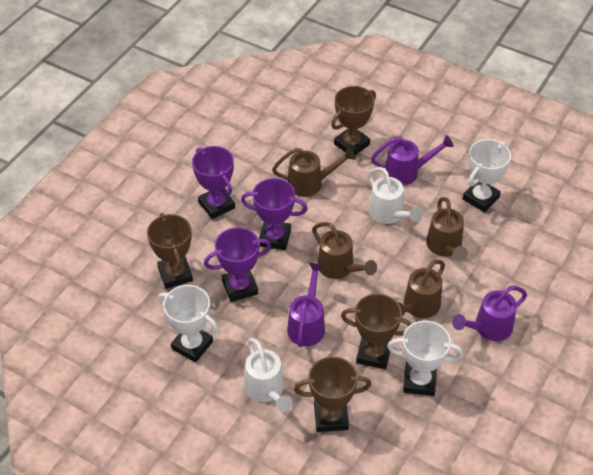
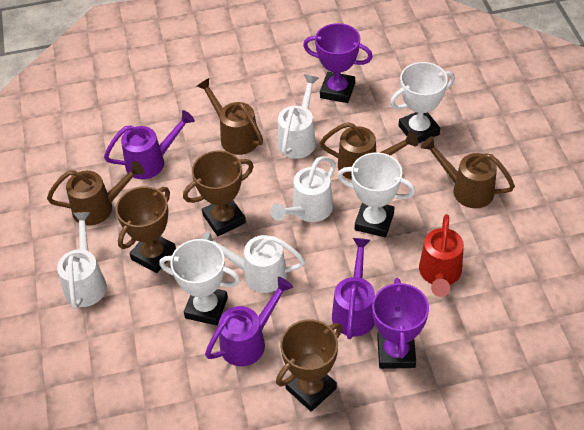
brown trophy: 4 -> 3
purple trophy: 3 -> 2
red watering can: 0 -> 1
white watering can: 2 -> 4

